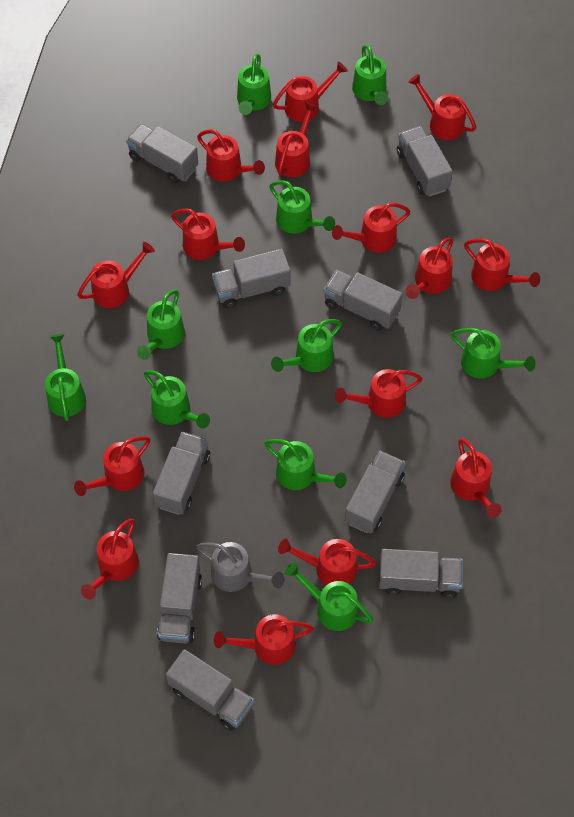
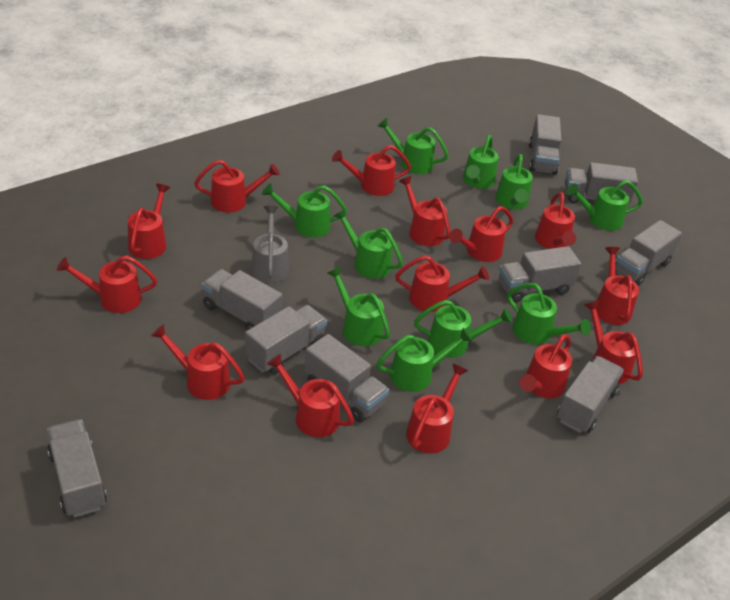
red watering can: 15 -> 14

